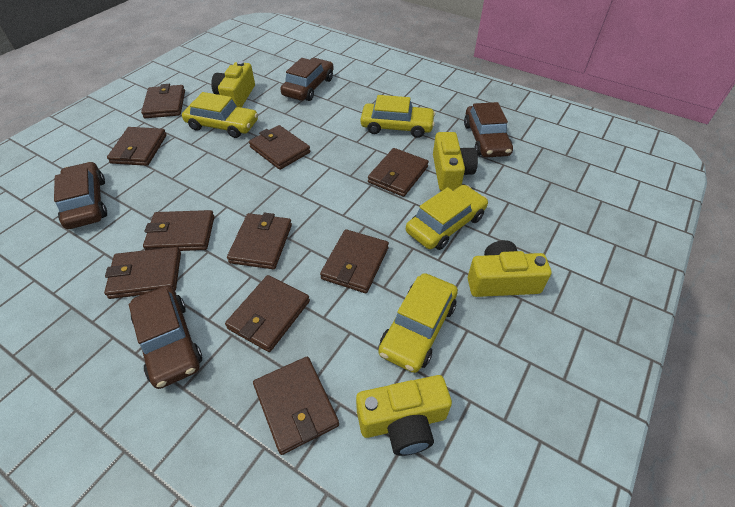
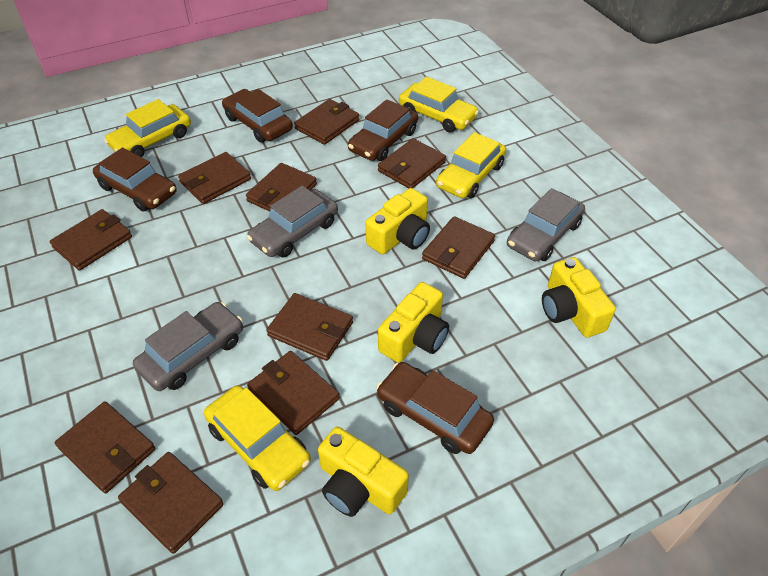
grey car: 0 -> 3

